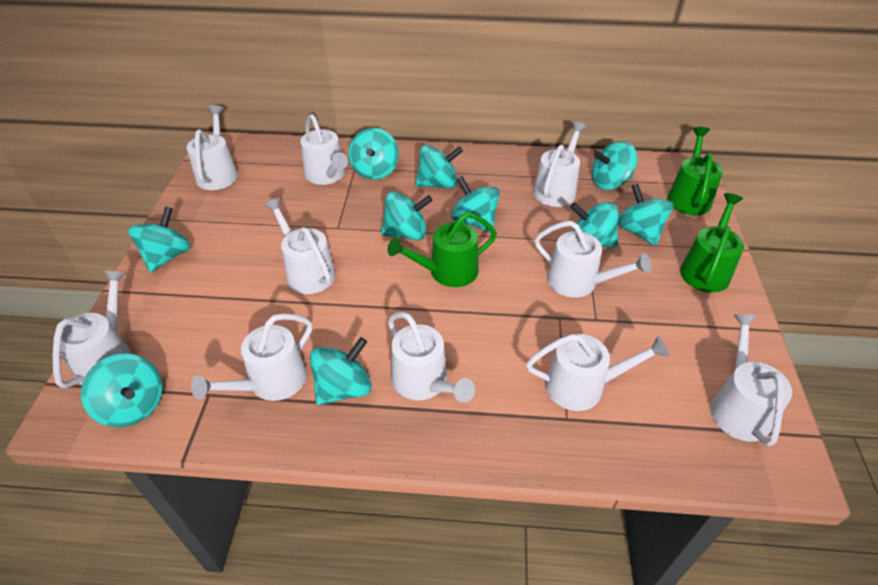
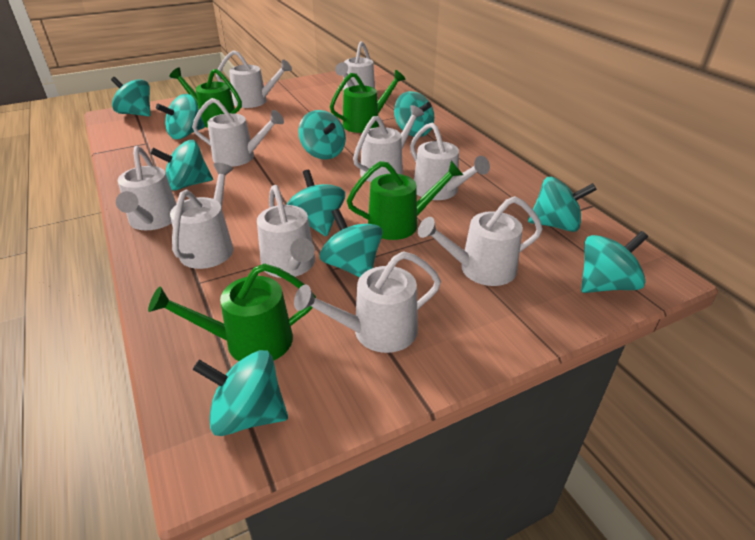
green watering can: 3 -> 4

